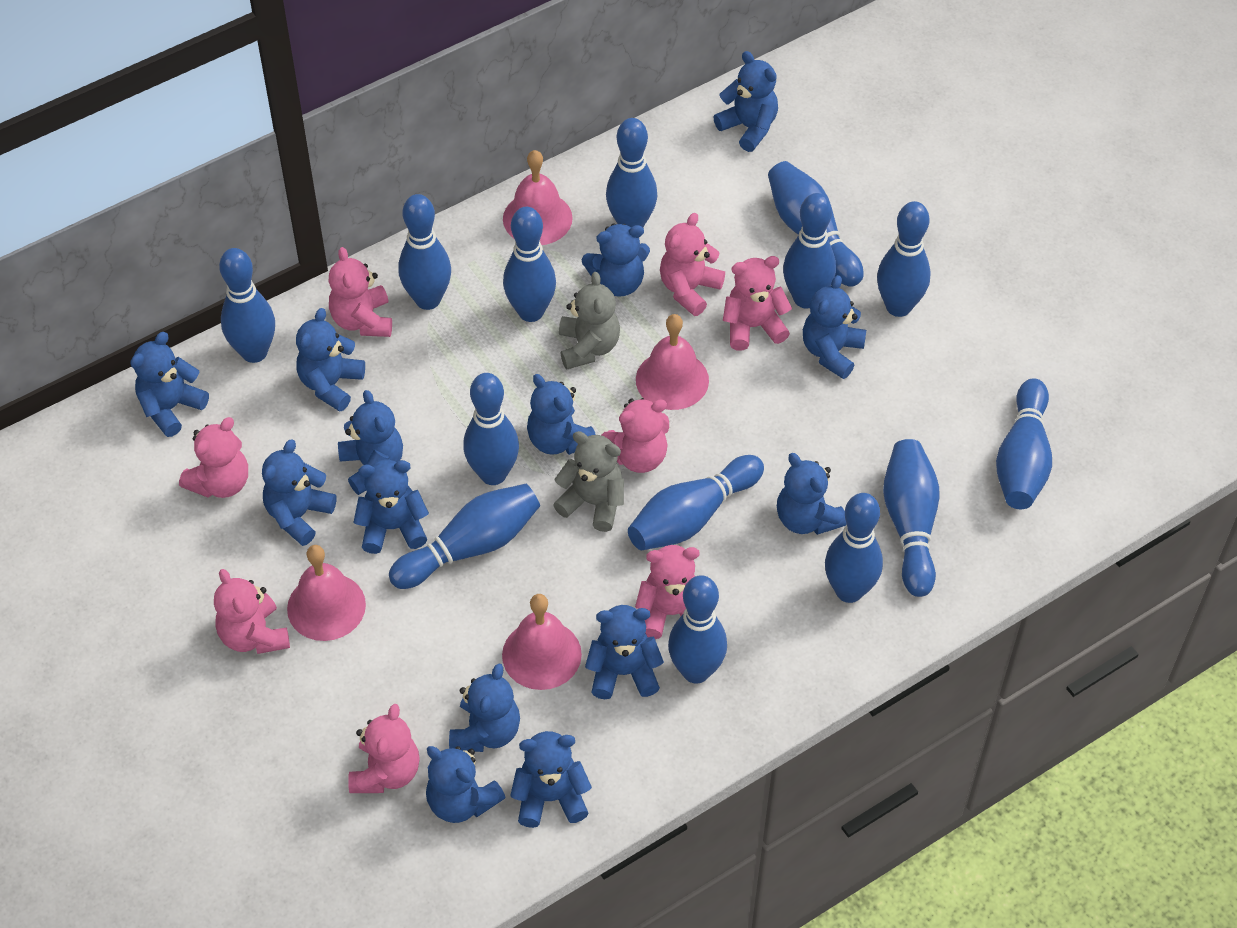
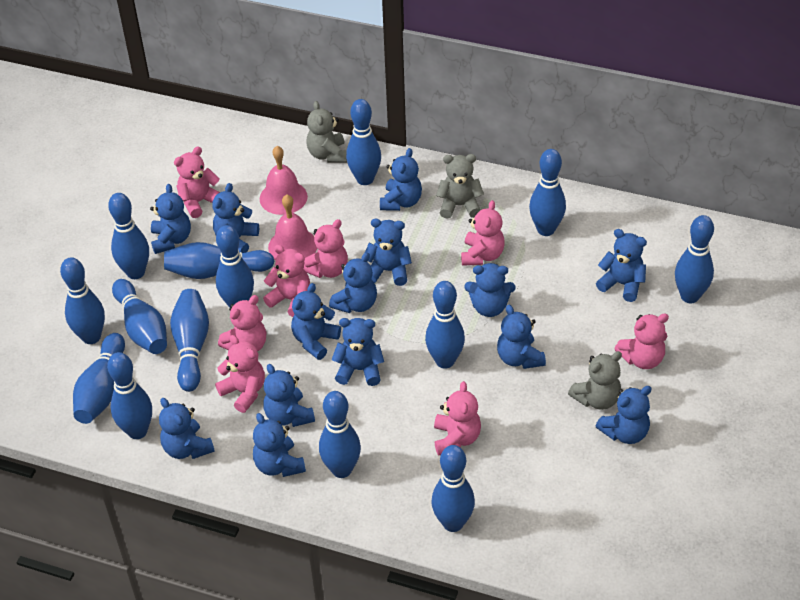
grey teddy bear: 2 -> 3
pink bell: 4 -> 2

